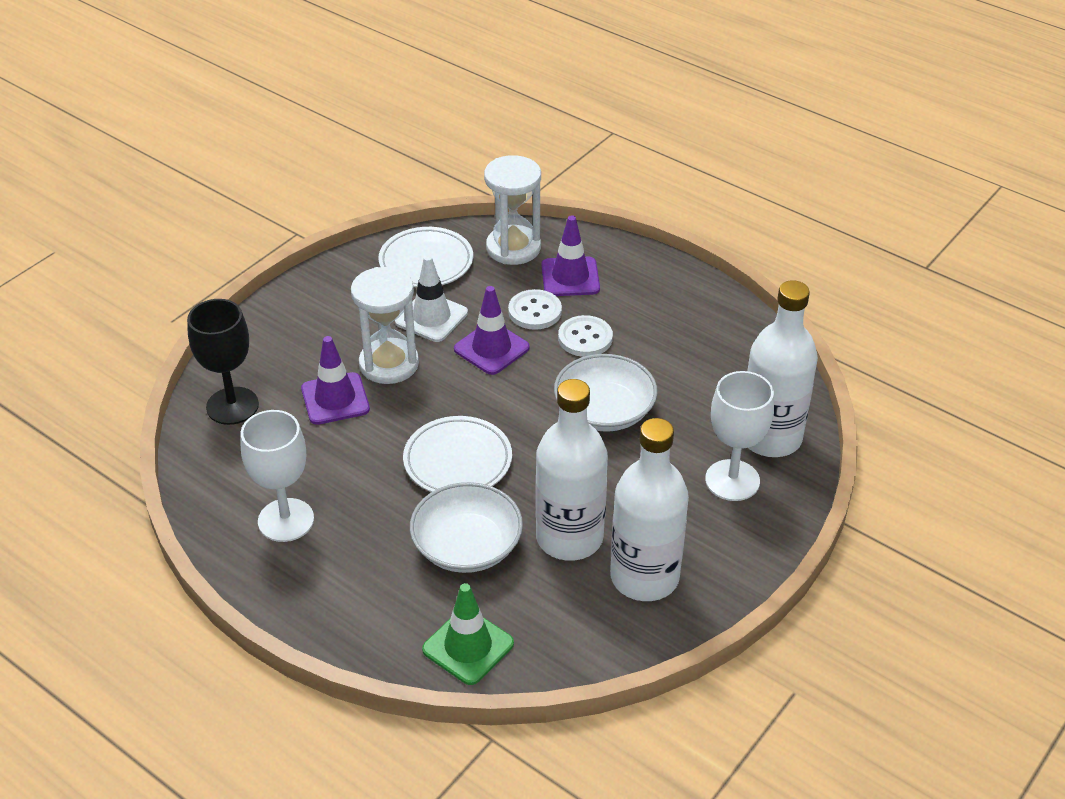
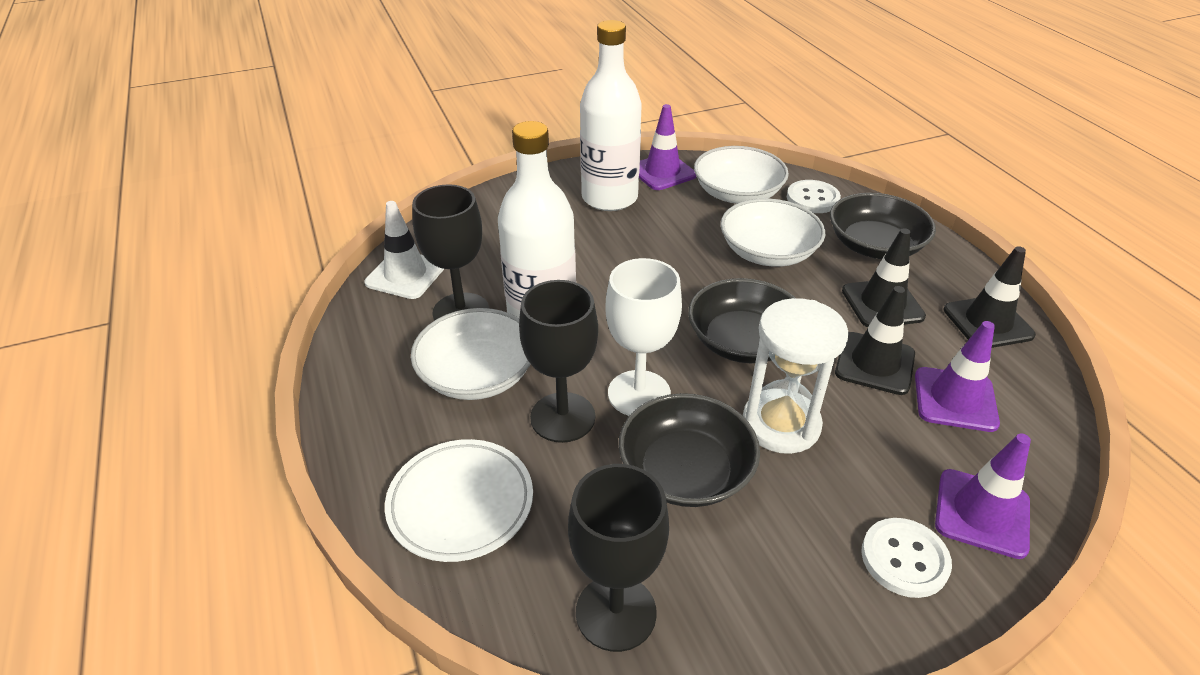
black bowl: 0 -> 3
black goblet: 1 -> 3
black traffic cone: 0 -> 3
green traffic cone: 1 -> 0
white bottle: 3 -> 2
white bowl: 2 -> 3
white goblet: 2 -> 1
white hourglass: 2 -> 1
white plate: 2 -> 1

